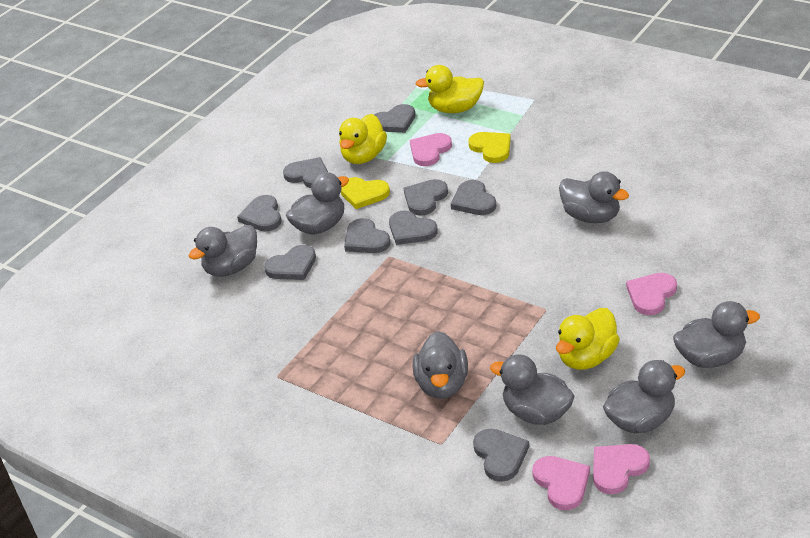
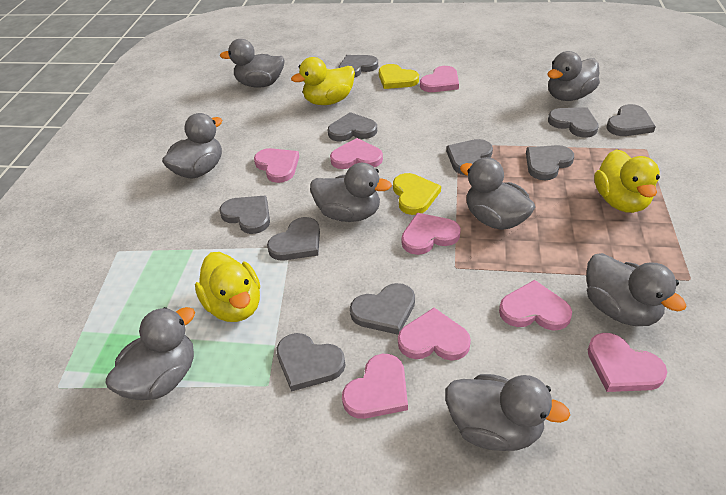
grey duck: 7 -> 8
grey heart: 9 -> 10
pink heart: 4 -> 8

